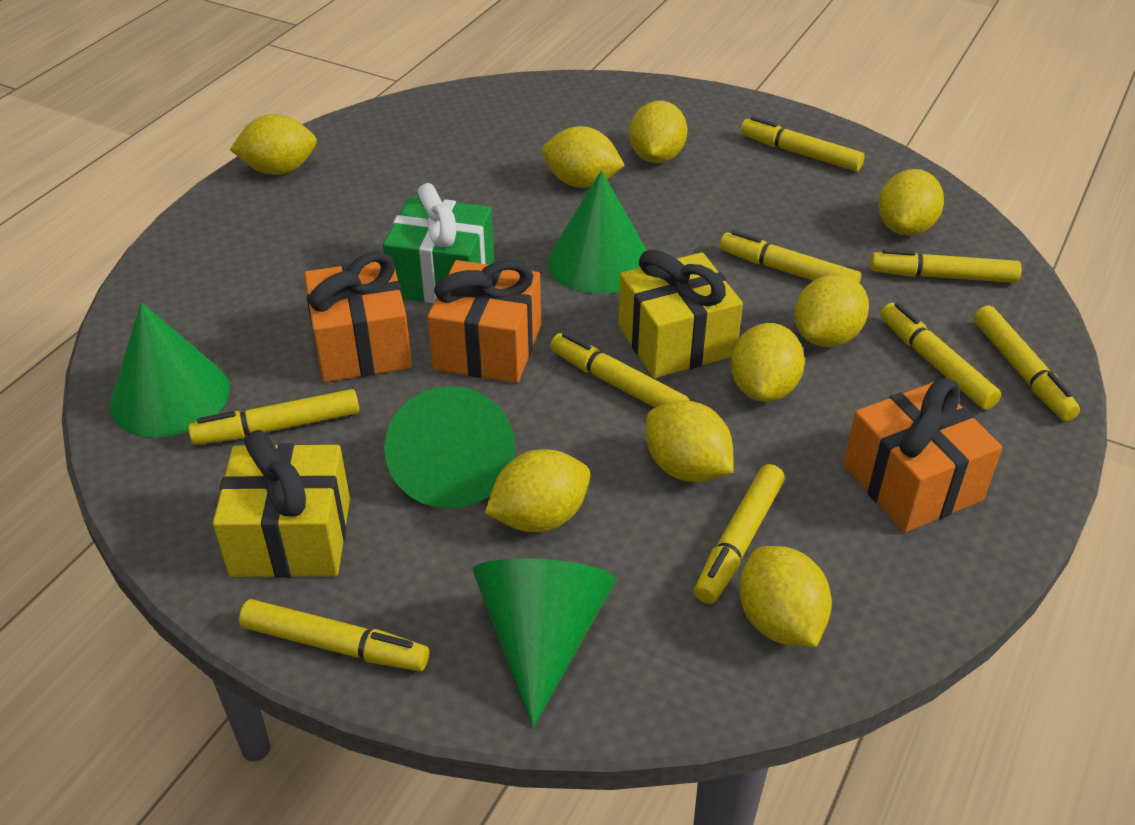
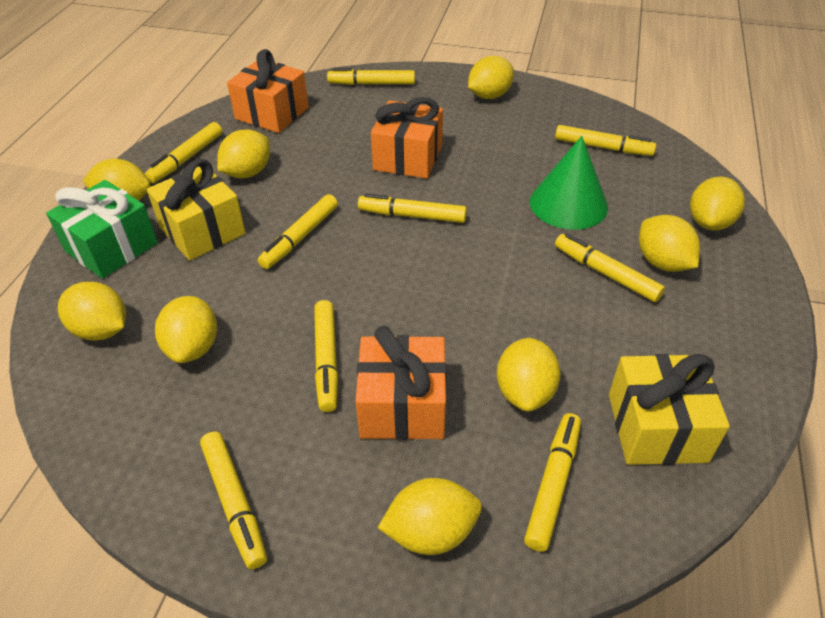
green cone: 4 -> 1

